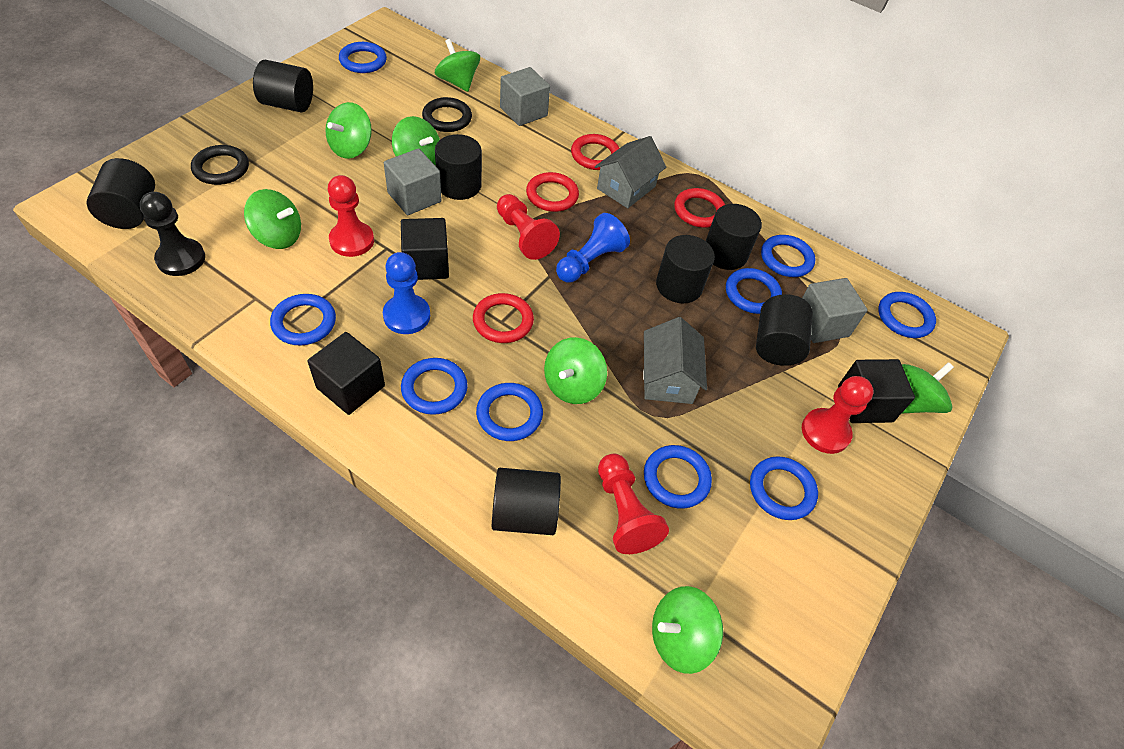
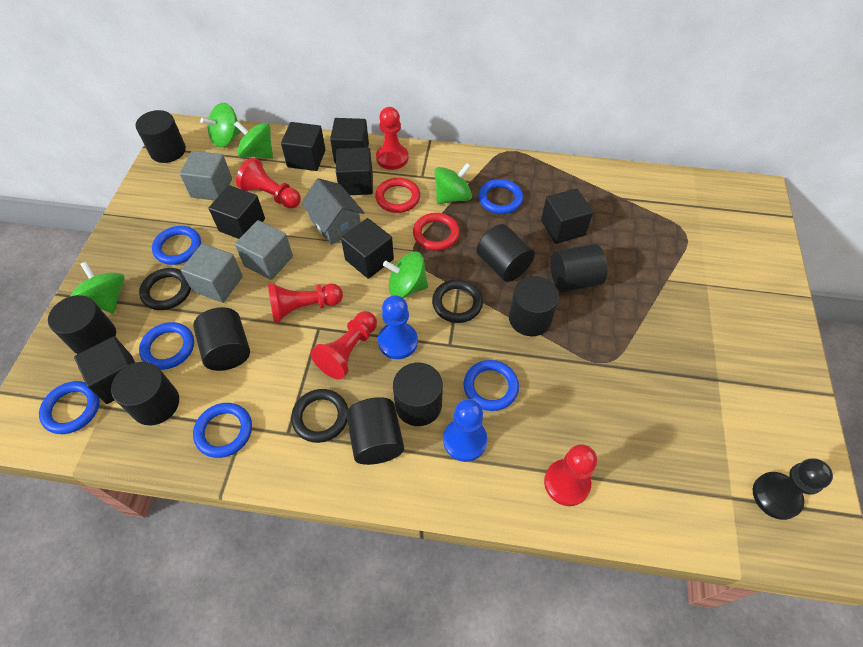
black cube: 3 -> 7
black cylinder: 7 -> 9
black ring: 2 -> 3
blue ring: 9 -> 6
green spinning top: 7 -> 5
grey house: 2 -> 1
red pawn: 4 -> 5
red ring: 4 -> 2

